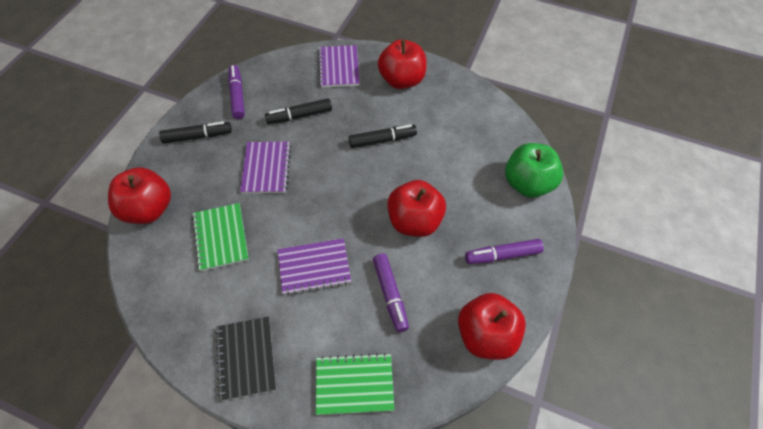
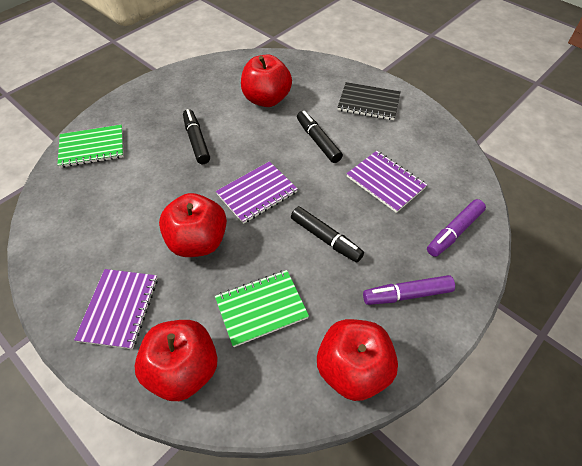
green apple: 1 -> 0
purple marker: 3 -> 2

